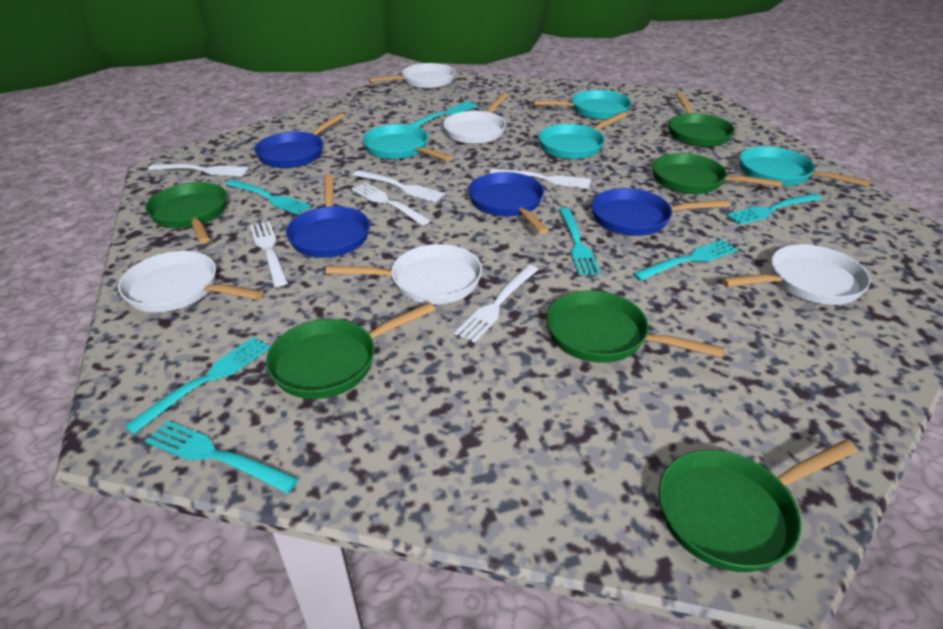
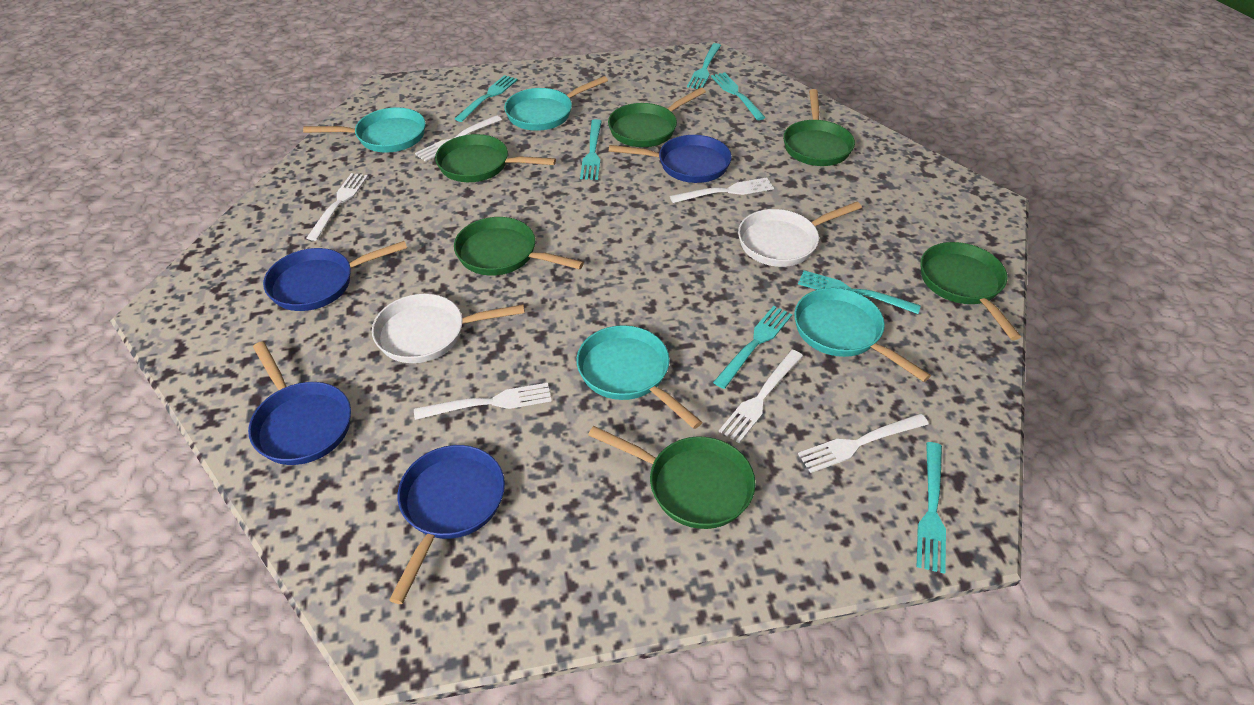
white pan: 5 -> 2

